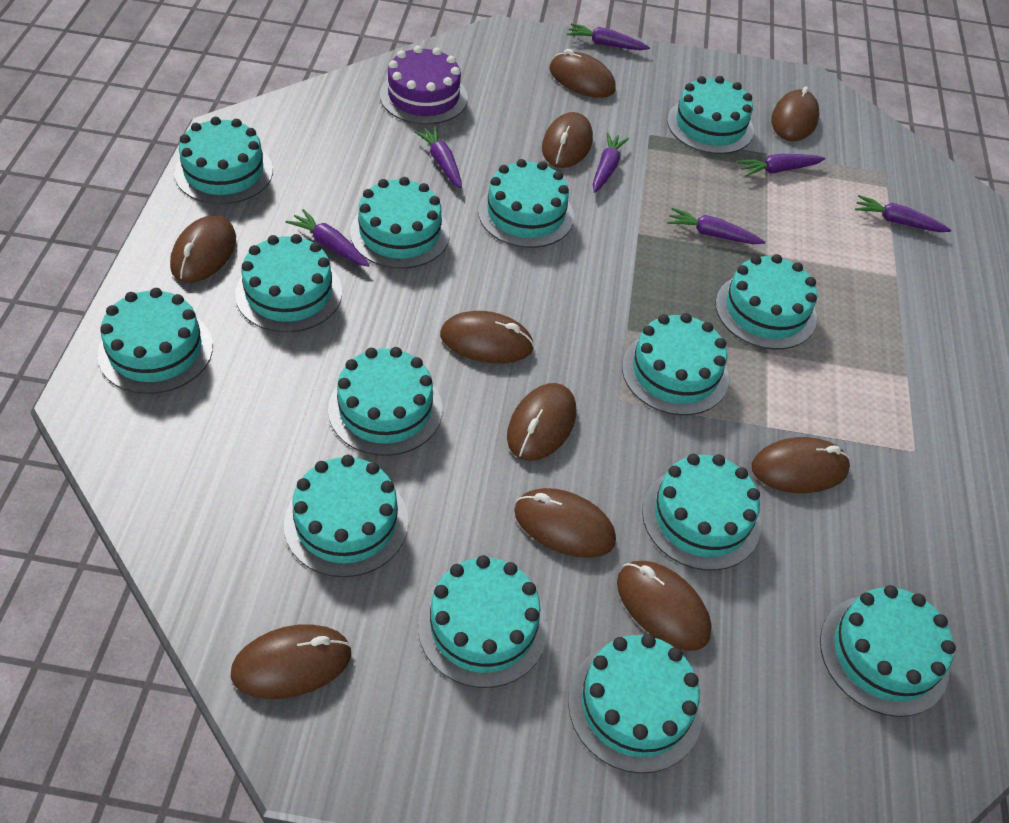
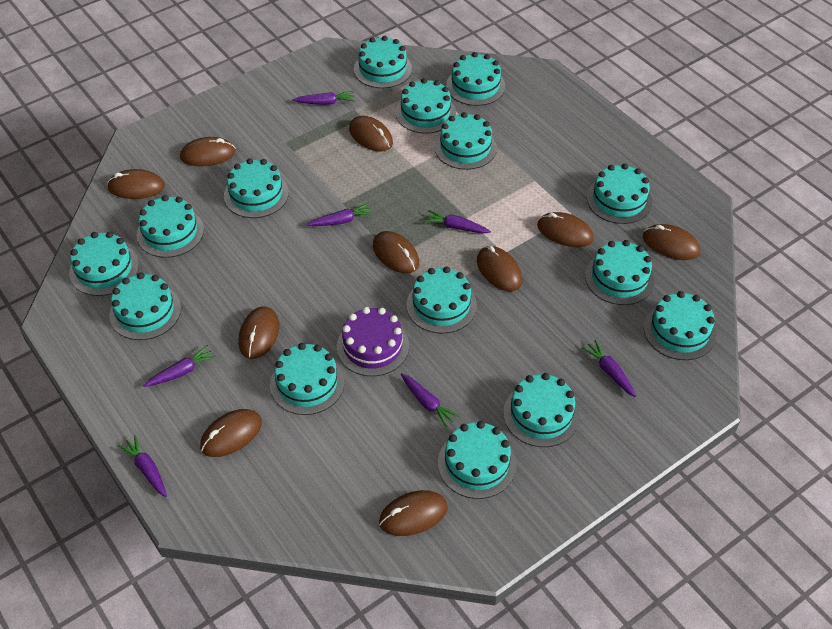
turquoise cake: 14 -> 15

